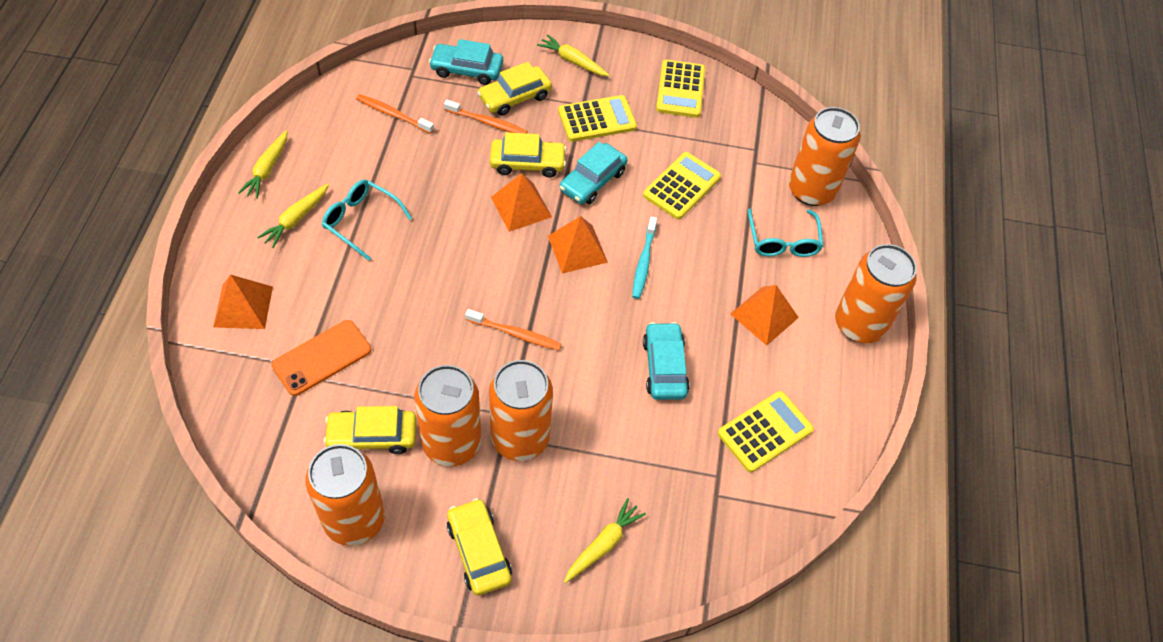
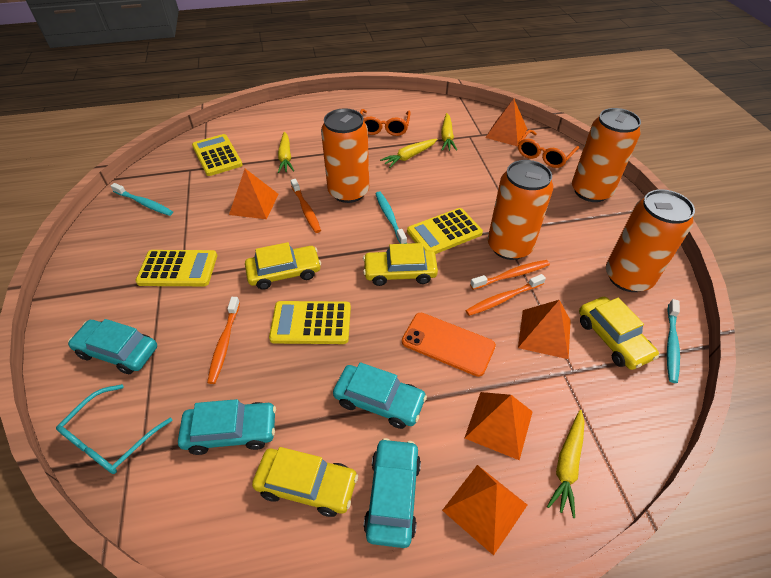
orange can: 5 -> 4
orange glasses: 0 -> 2
orange pyramid: 4 -> 5
orange toothbrush: 3 -> 4
turquoise car: 3 -> 4
turquoise glasses: 2 -> 1
turquoise toothbrush: 1 -> 3

